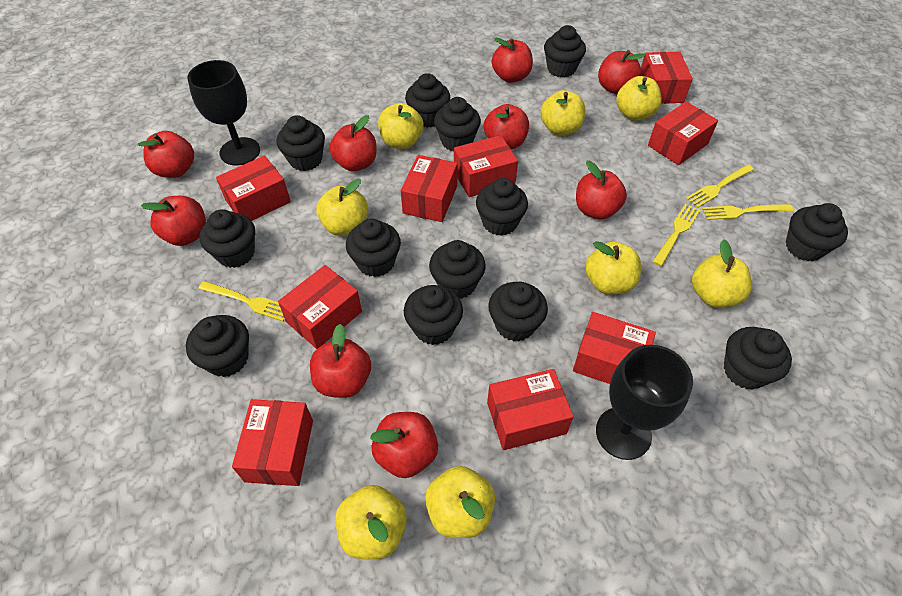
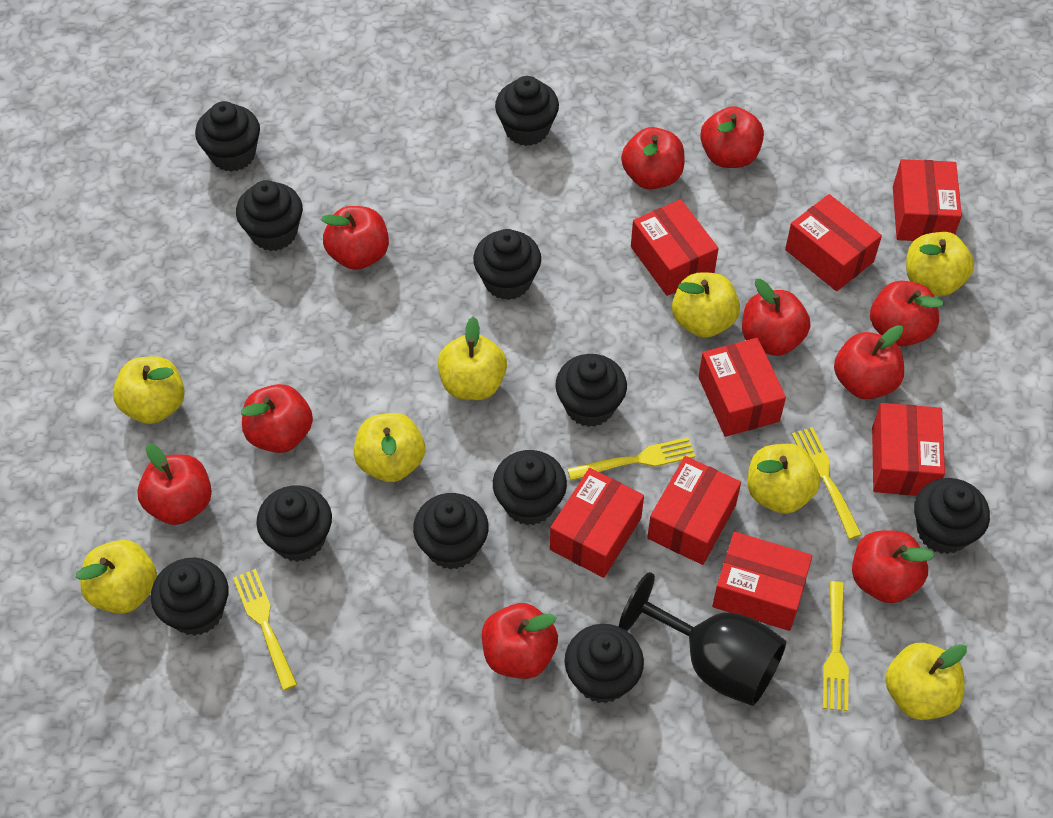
black cupcake: 13 -> 11
black goblet: 2 -> 1
red apple: 9 -> 10
red box: 9 -> 8

